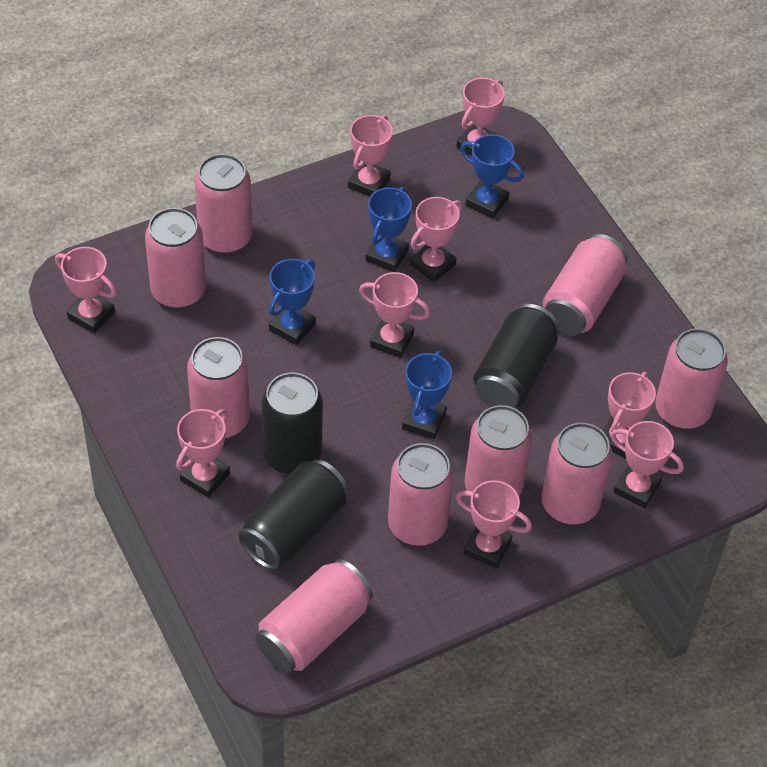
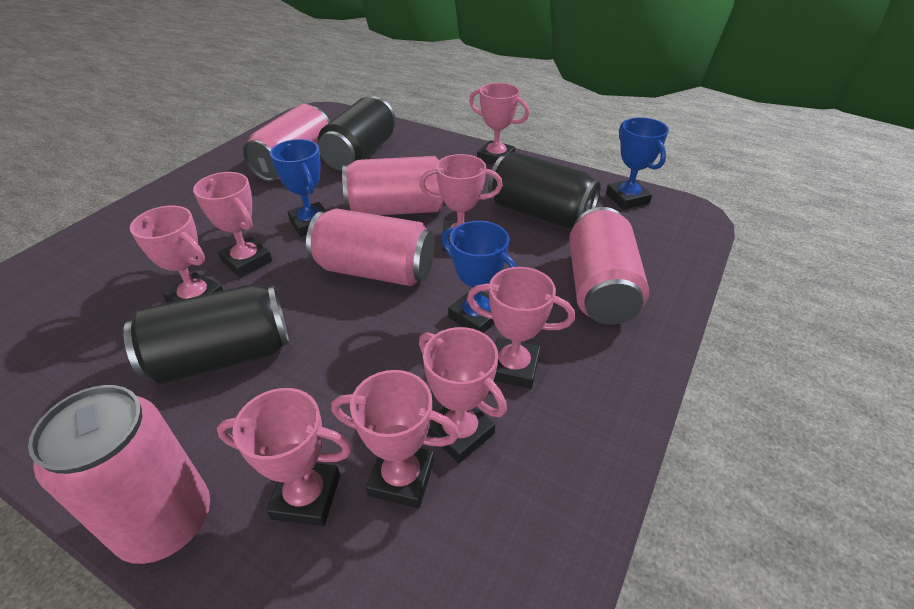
blue trophy: 4 -> 3
pink can: 9 -> 5
pink trophy: 9 -> 8

